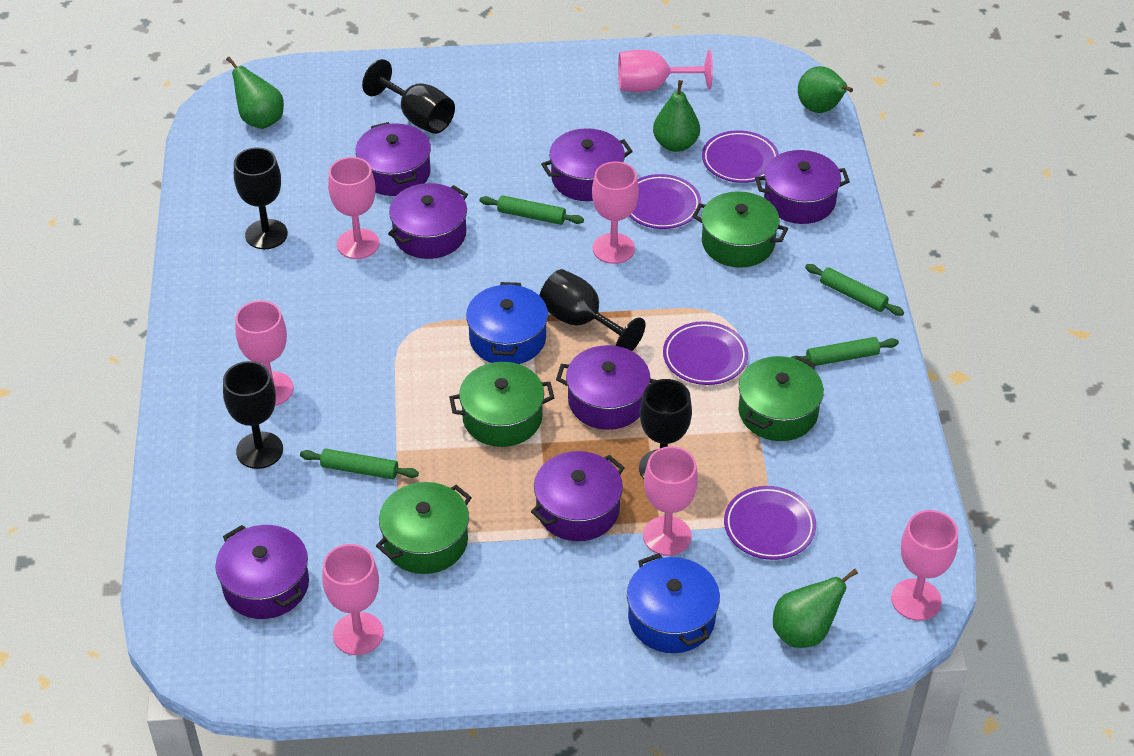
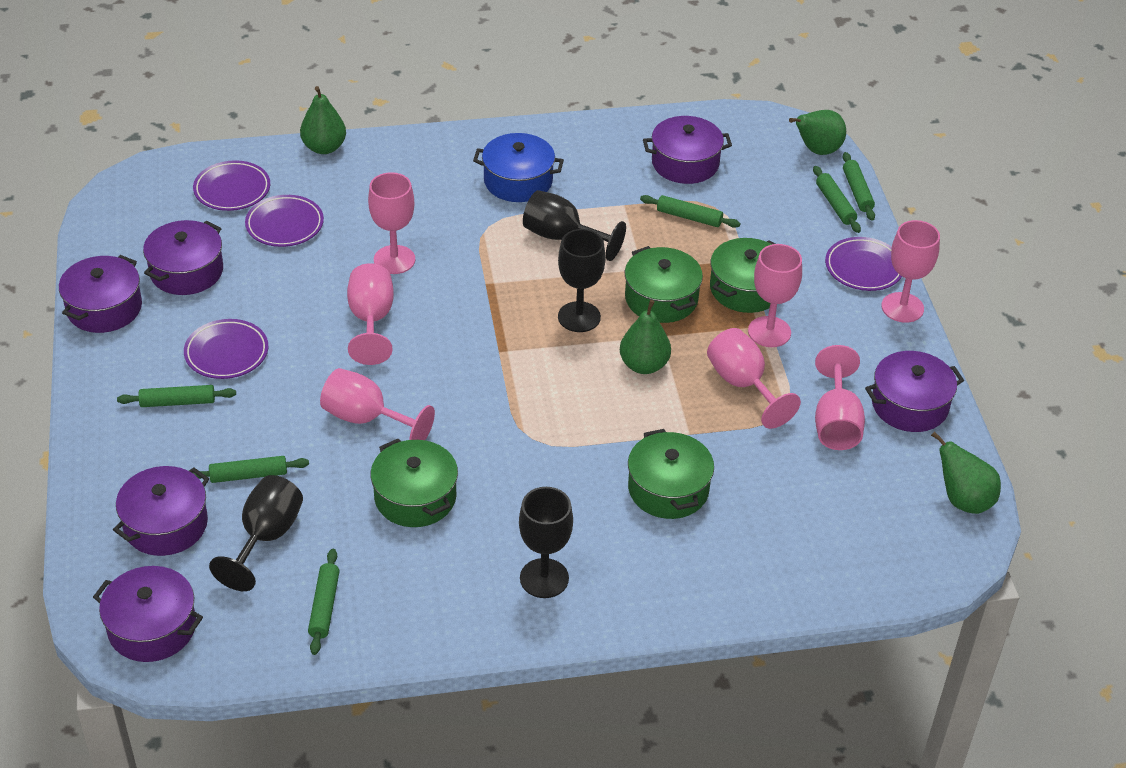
black goblet: 5 -> 4
blue pot: 2 -> 1
green rolling pin: 4 -> 6
purple pot: 7 -> 6

